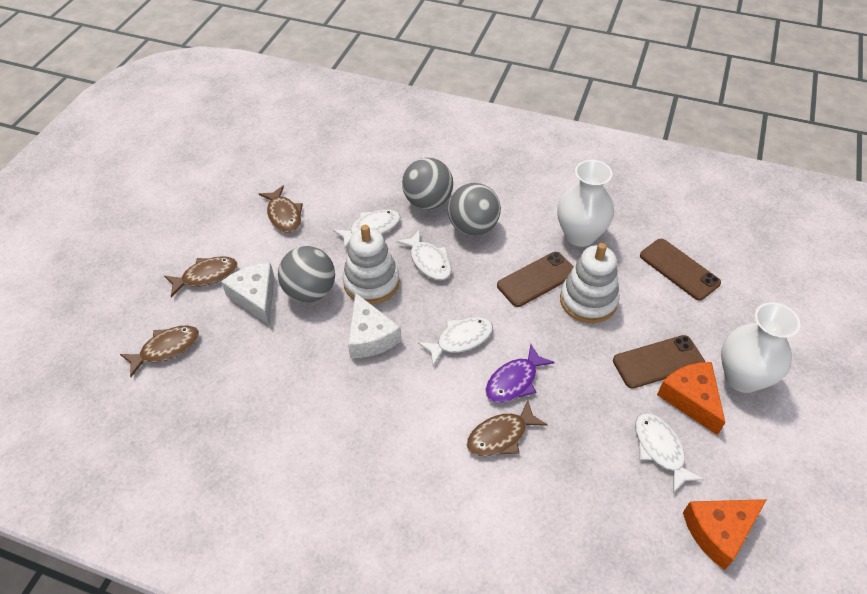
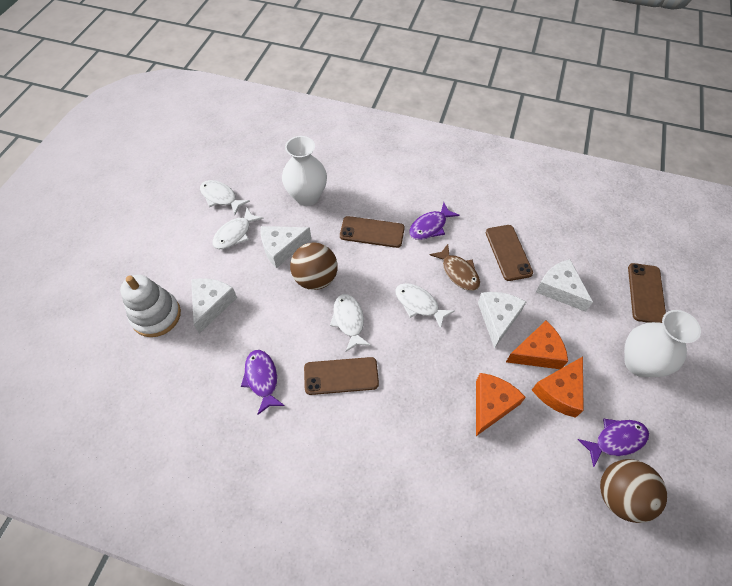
brown ball: 0 -> 2
brown fish: 4 -> 1
brown phone: 3 -> 4
grey ball: 3 -> 0
orange cheese: 2 -> 3
purple fish: 1 -> 3
white cheese: 2 -> 4
white stacking toy: 2 -> 1

